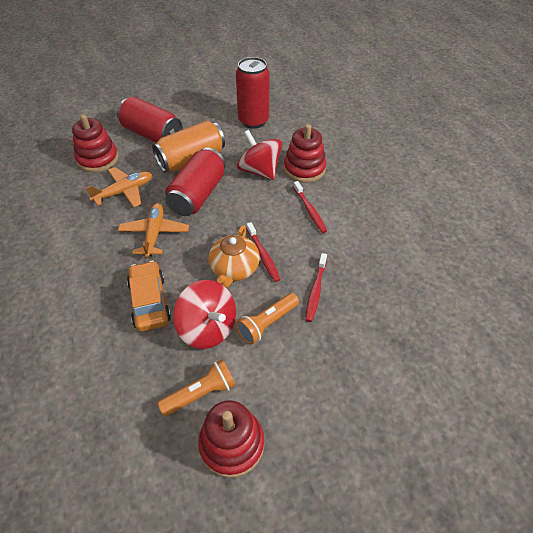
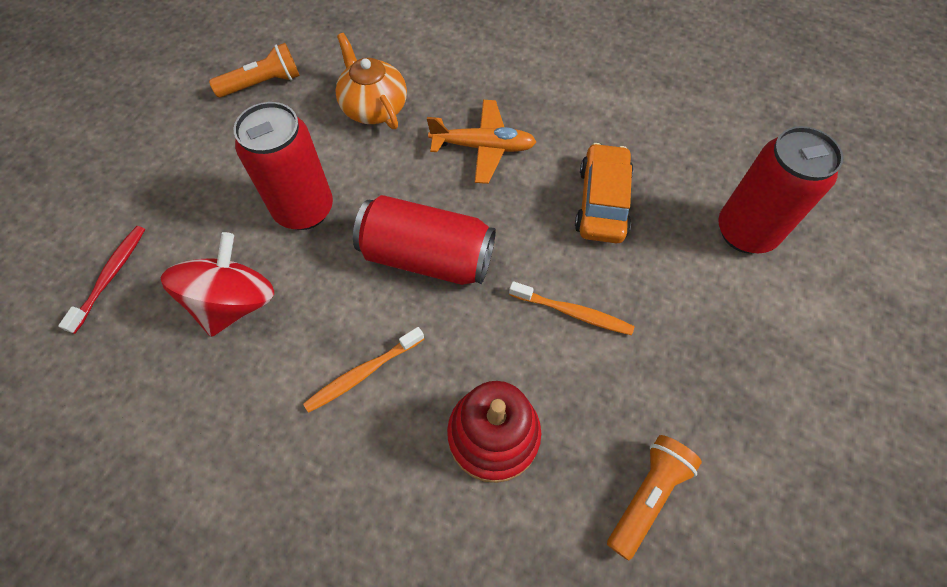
orange can: 1 -> 0
orange plane: 2 -> 1
orange toothbrush: 0 -> 2
red spinning top: 2 -> 1
red stacking toy: 3 -> 1
red toothbrush: 3 -> 1

